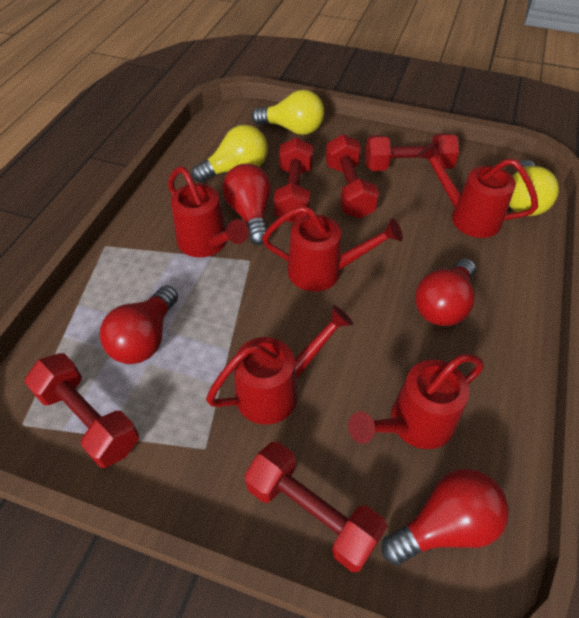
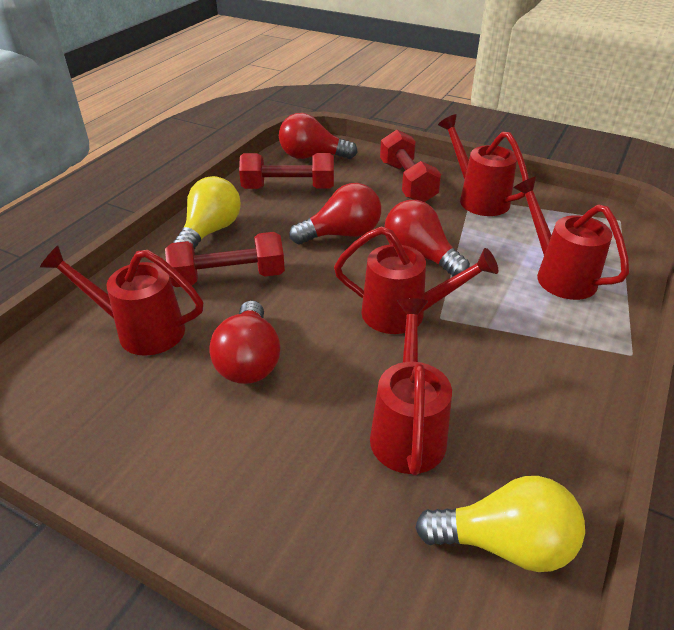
red dumbbell: 5 -> 3
yellow light bulb: 3 -> 2

